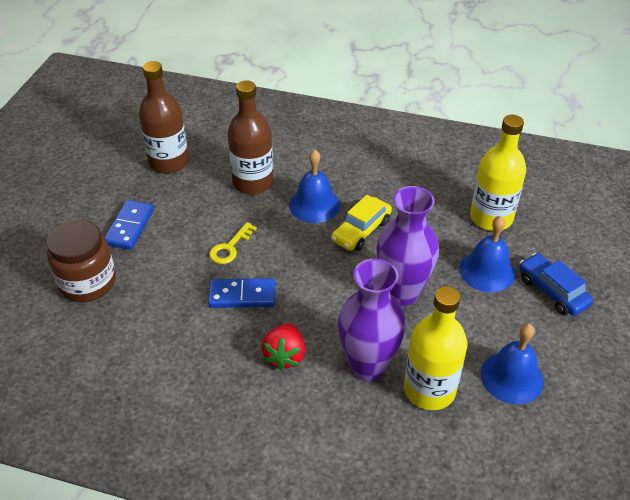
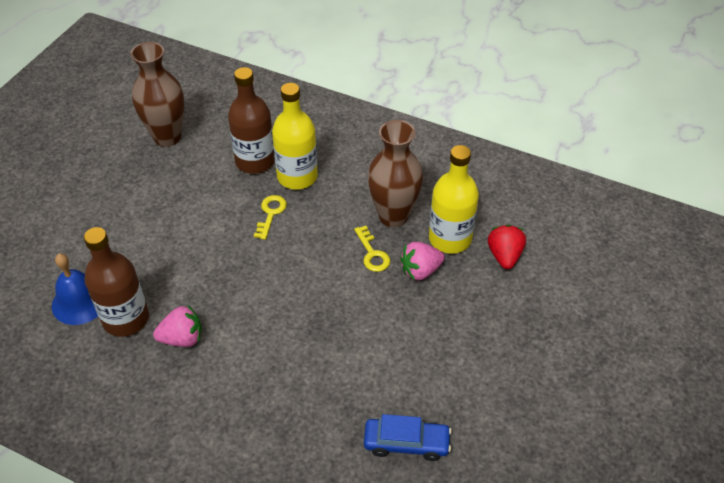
blue bell: 3 -> 1
blue domino: 2 -> 0
brown jar: 1 -> 0
brown vase: 0 -> 2
pink strawberry: 0 -> 2
purple vase: 2 -> 0
yellow car: 1 -> 0
yellow key: 1 -> 2

